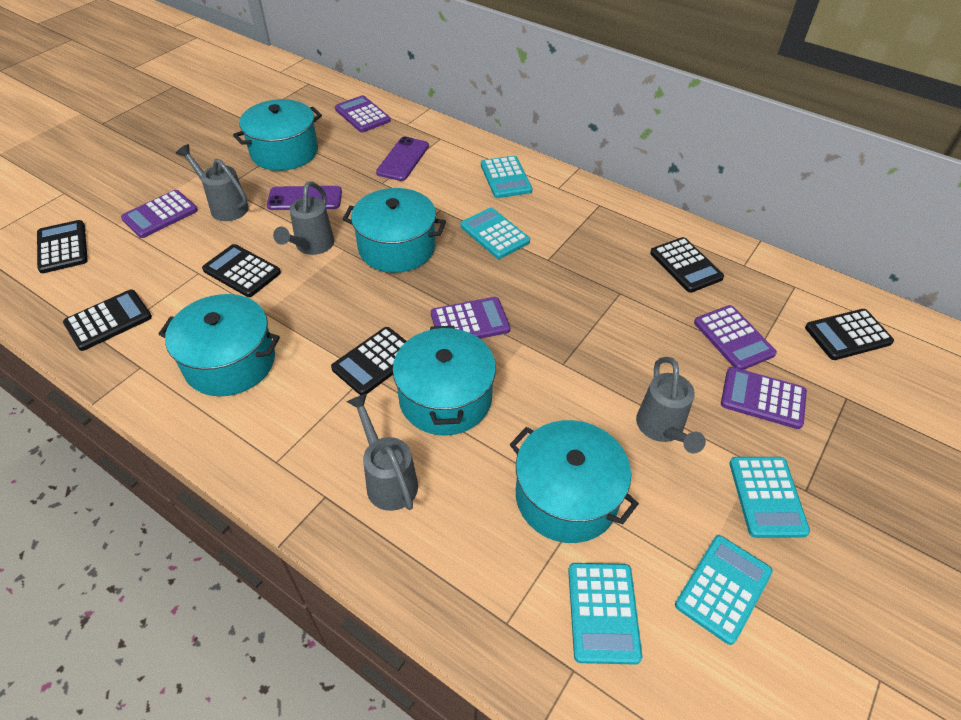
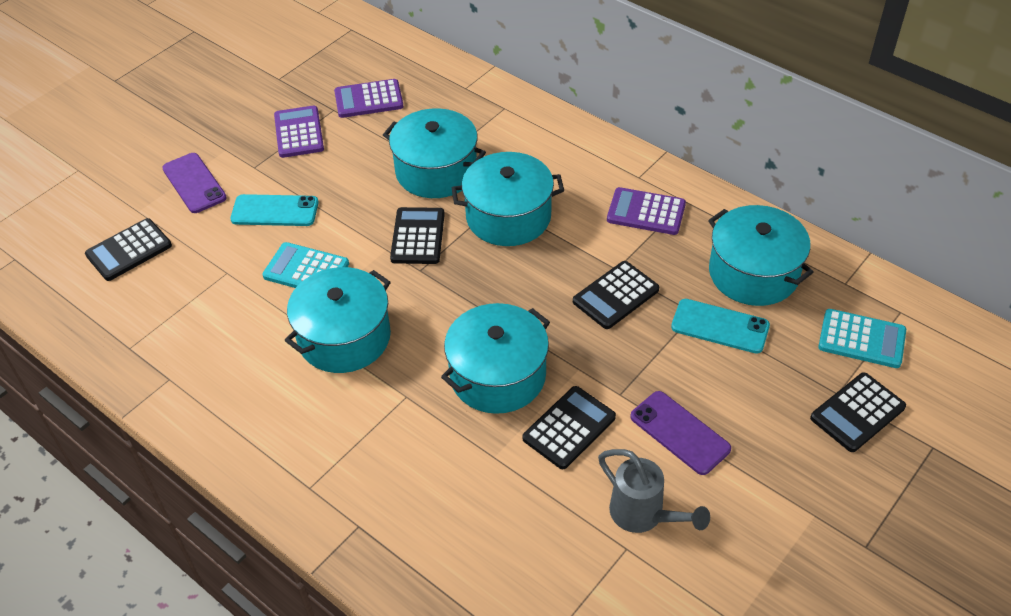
black calculator: 6 -> 5
grey watering can: 4 -> 1
purple calculator: 5 -> 3
turquoise calculator: 5 -> 2
turquoise phone: 0 -> 2

